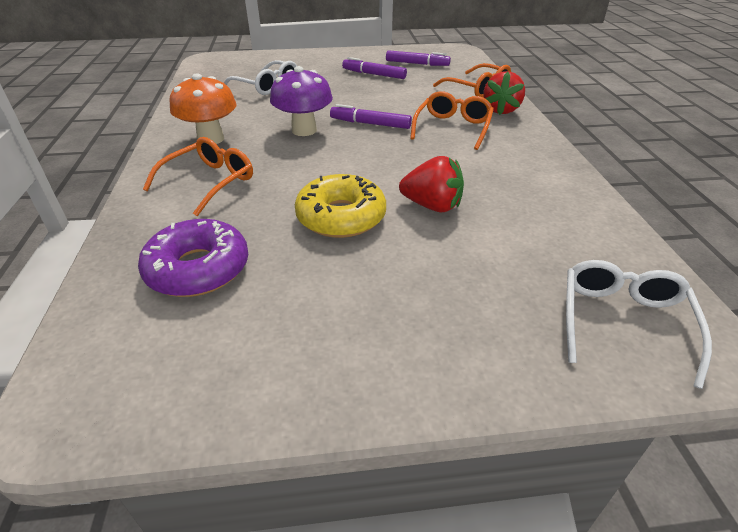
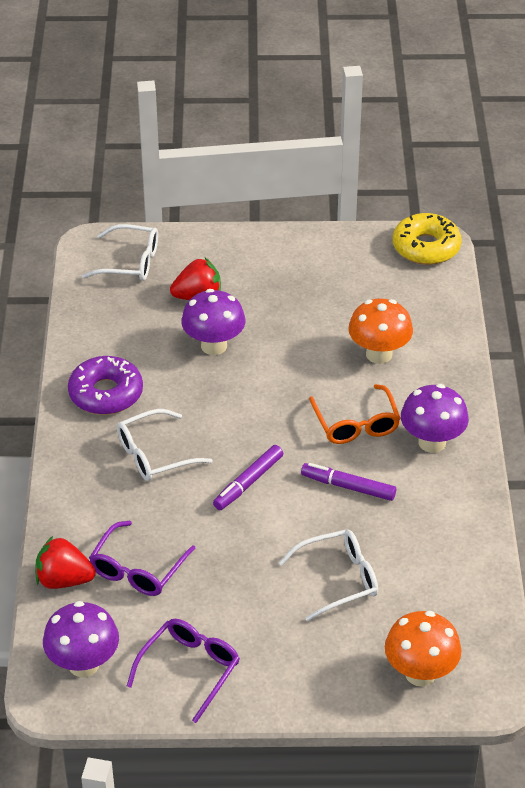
orange glasses: 3 -> 1
orange mushroom: 1 -> 2
purple glasses: 0 -> 2
purple marker: 3 -> 2
purple mushroom: 1 -> 3
white glasses: 2 -> 3

